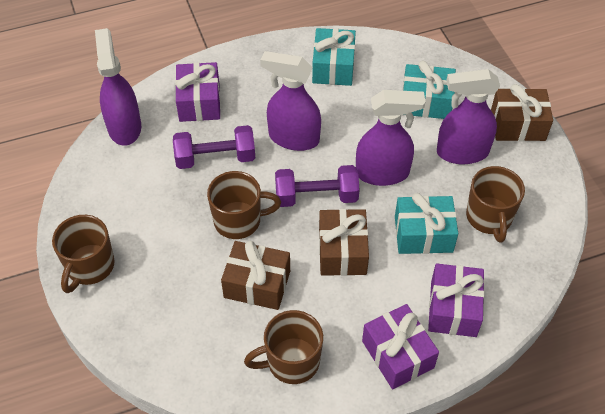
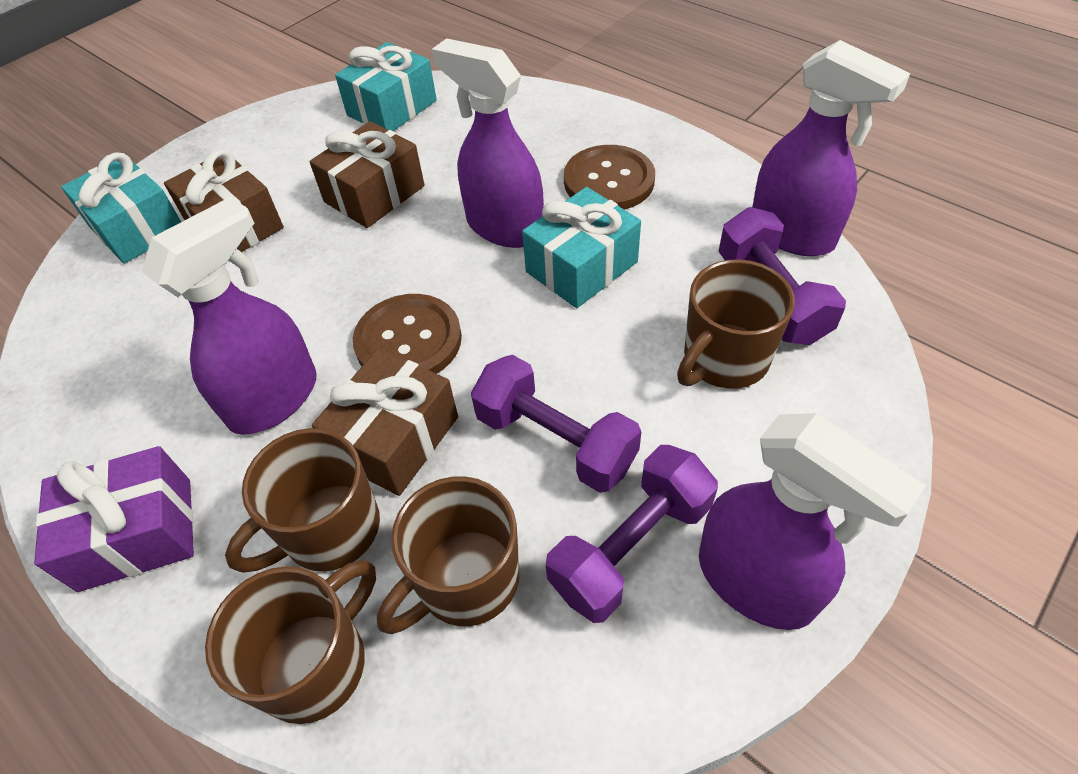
brown button: 0 -> 2
purple dumbbell: 2 -> 3
purple gift: 3 -> 1

